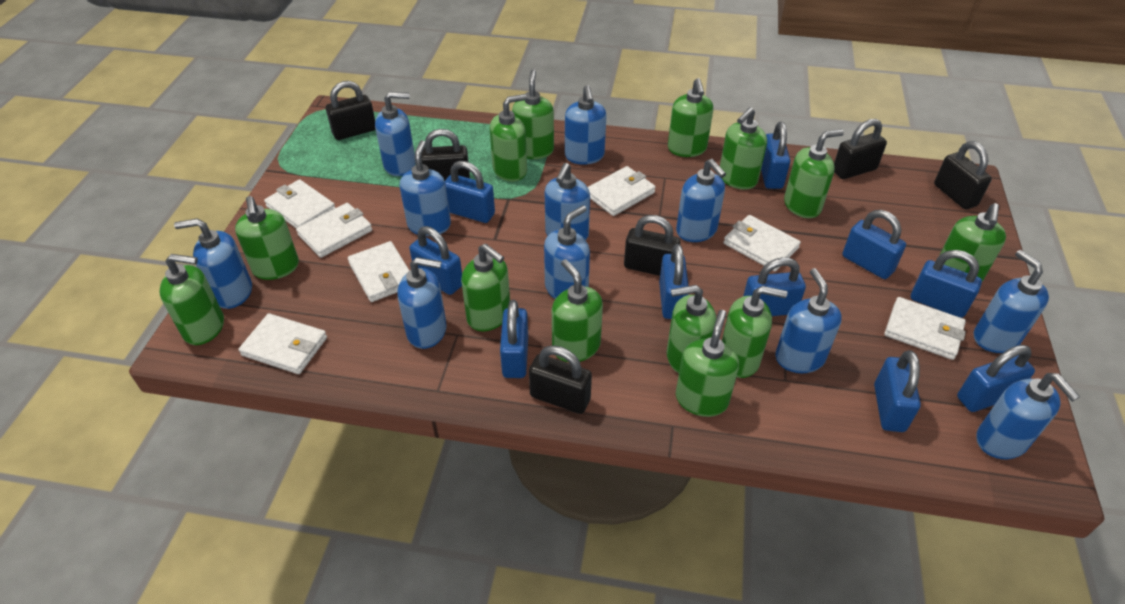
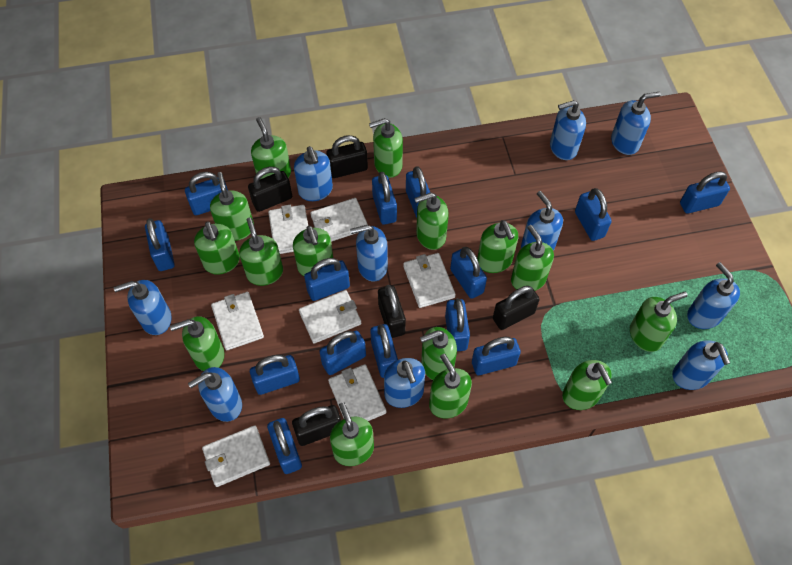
black padlock: 6 -> 5
blue padlock: 10 -> 14
blue soap dispenser: 11 -> 10
green soap dispenser: 13 -> 15

